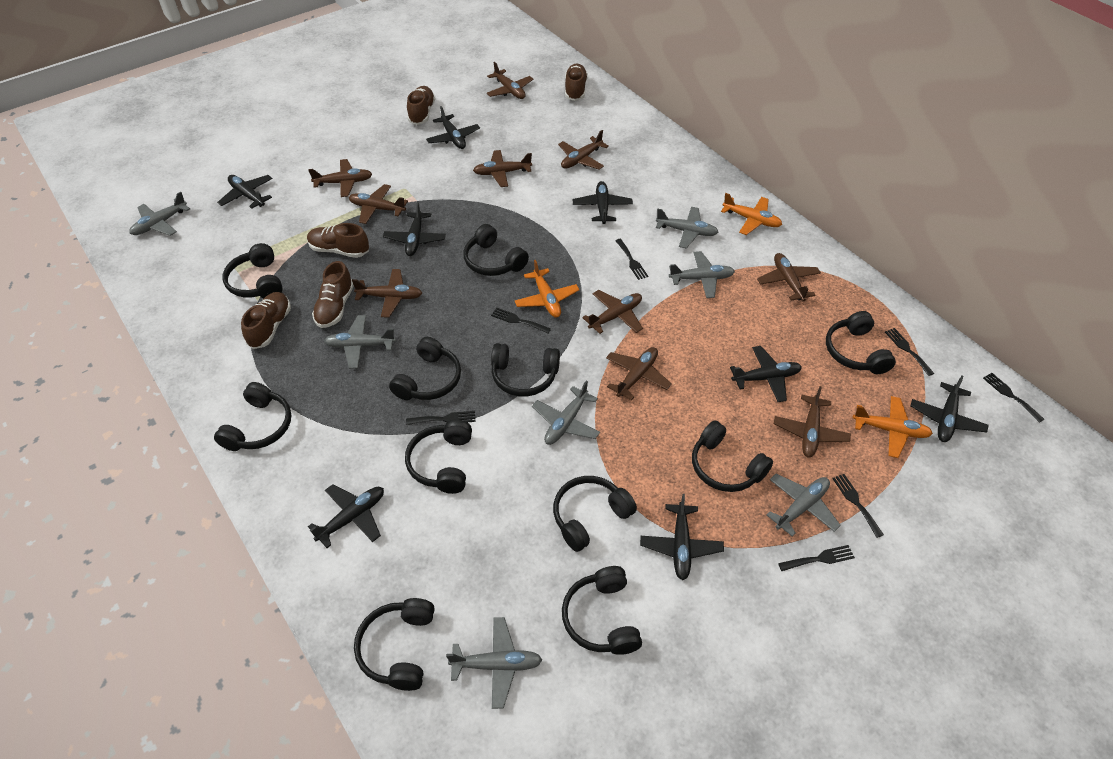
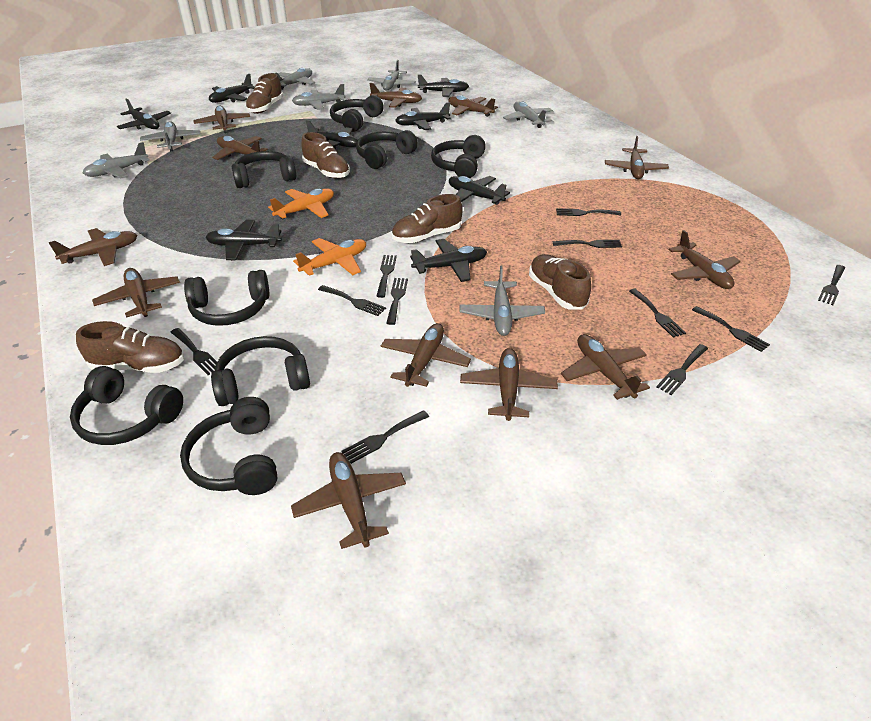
black fork: 7 -> 11
black headphones: 11 -> 8
brown plane: 10 -> 12
orange plane: 3 -> 2

